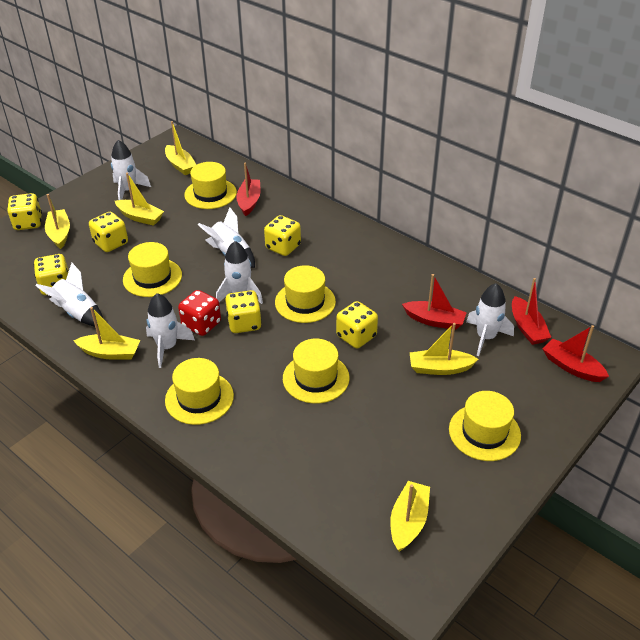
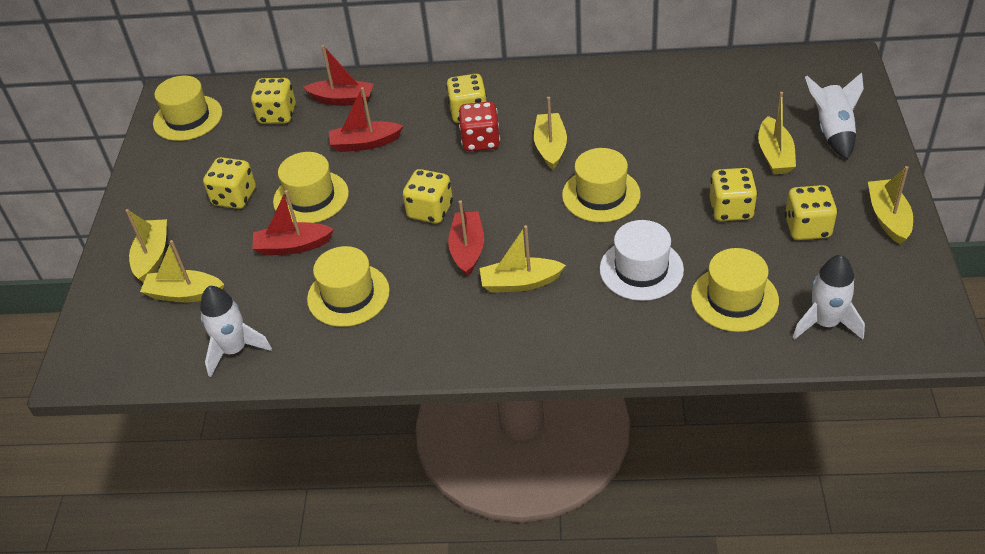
white hat: 0 -> 1
white rocket: 6 -> 3
yellow hat: 6 -> 5

